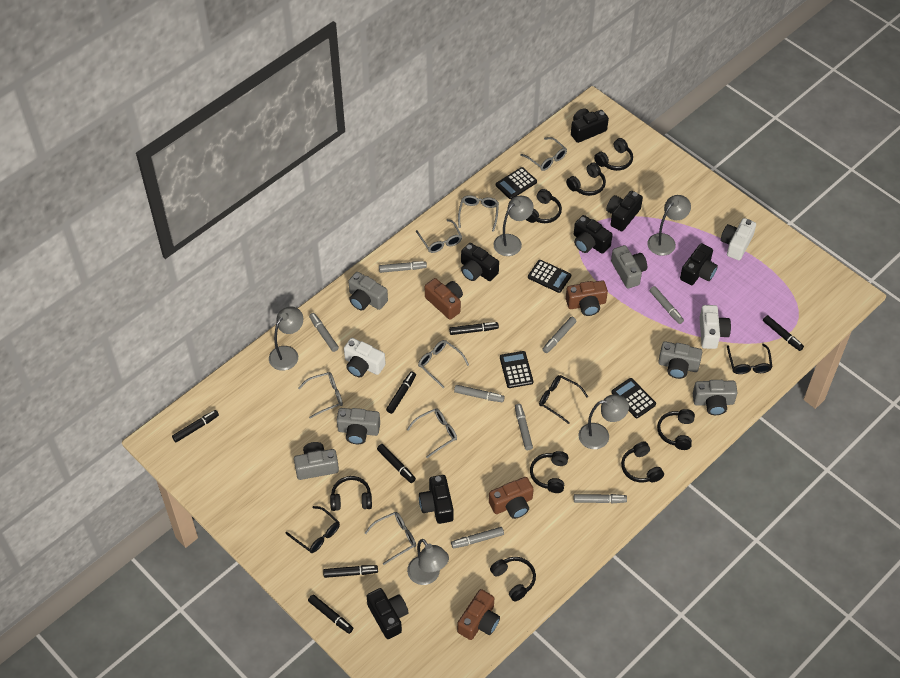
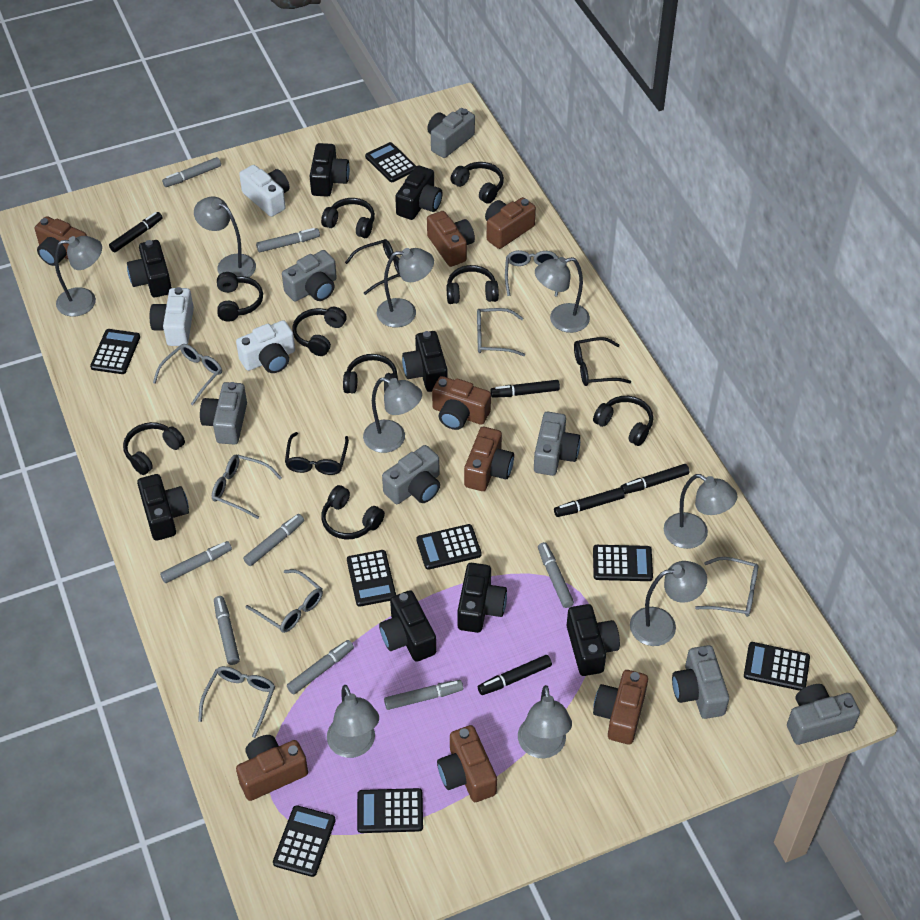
black calculator: 4 -> 8
black camera: 7 -> 8
black headphones: 8 -> 9
black marker: 7 -> 5
brown camera: 4 -> 8
grey camera: 6 -> 7
grey lamp: 5 -> 9

